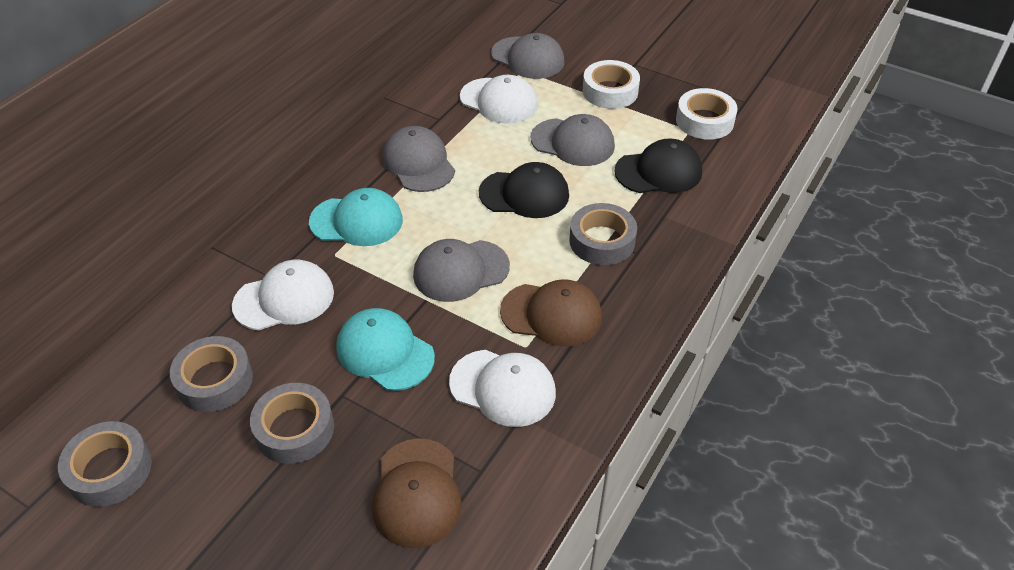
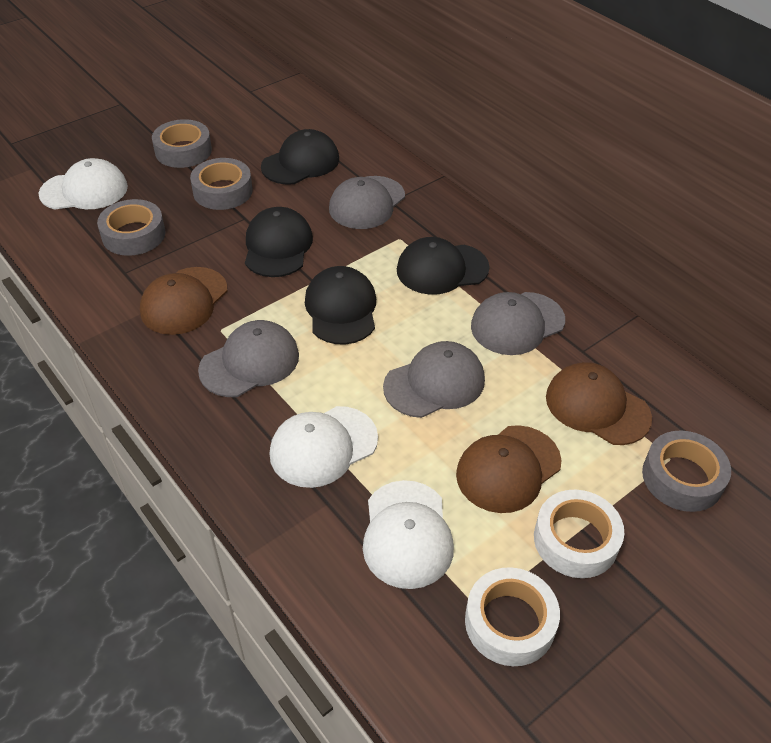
black cap: 2 -> 4
brown cap: 2 -> 3
turquoise cap: 2 -> 0

